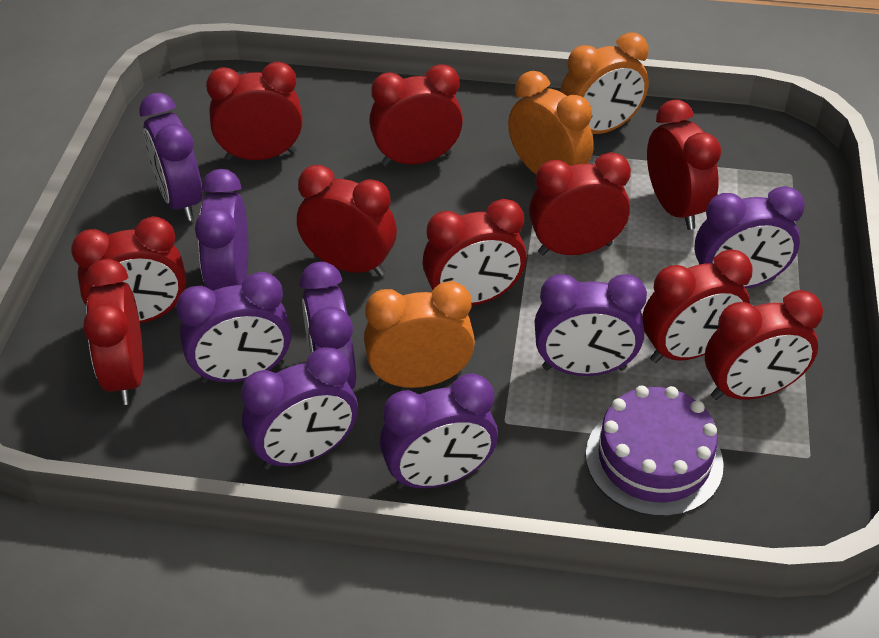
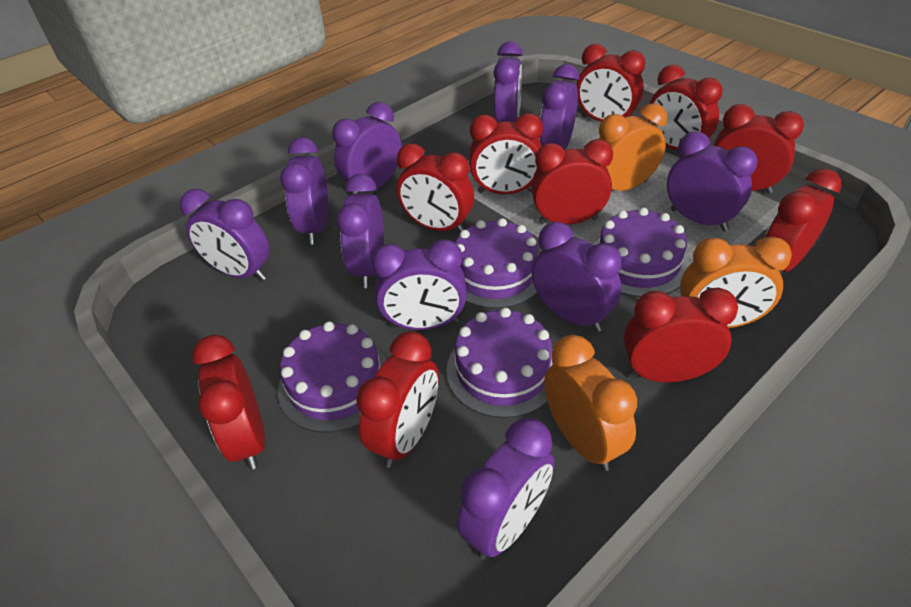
purple cake: 1 -> 4
purple clock: 8 -> 10

